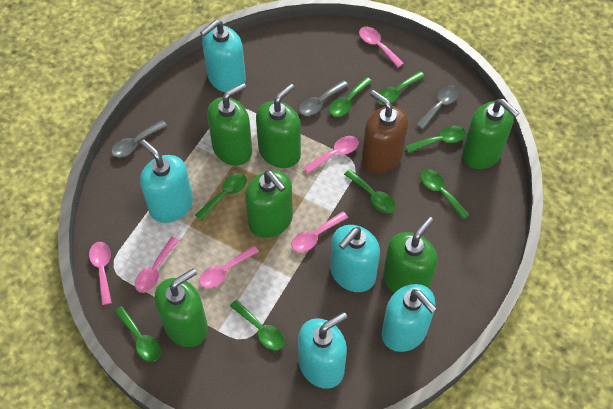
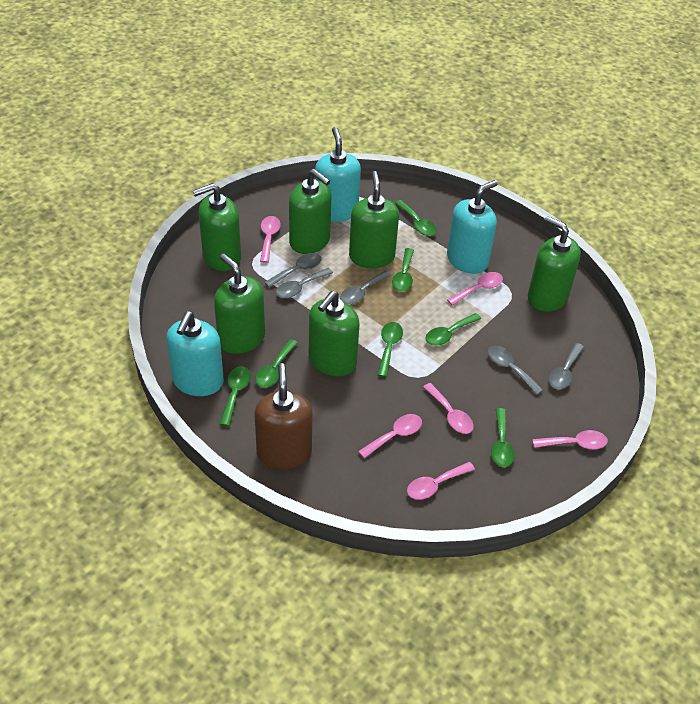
green spoon: 8 -> 7
grey spoon: 3 -> 5
turquoise soap dispenser: 5 -> 3

